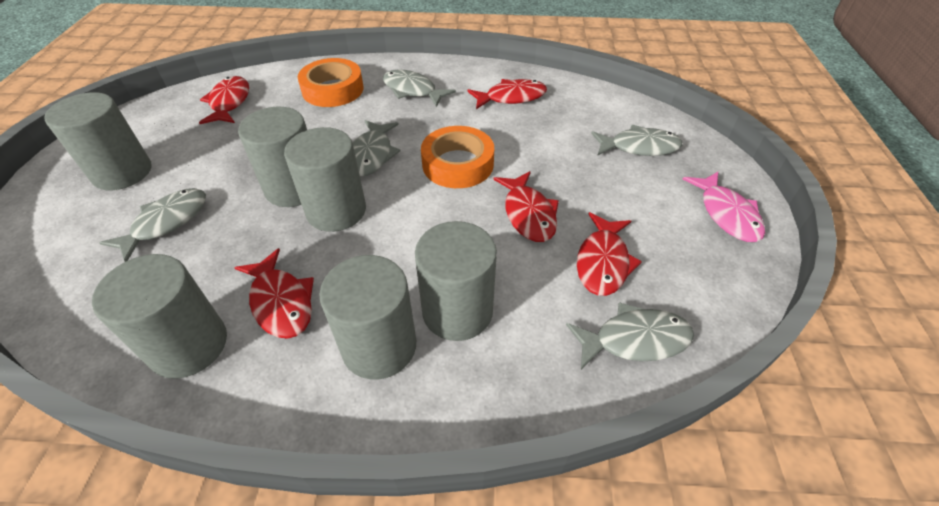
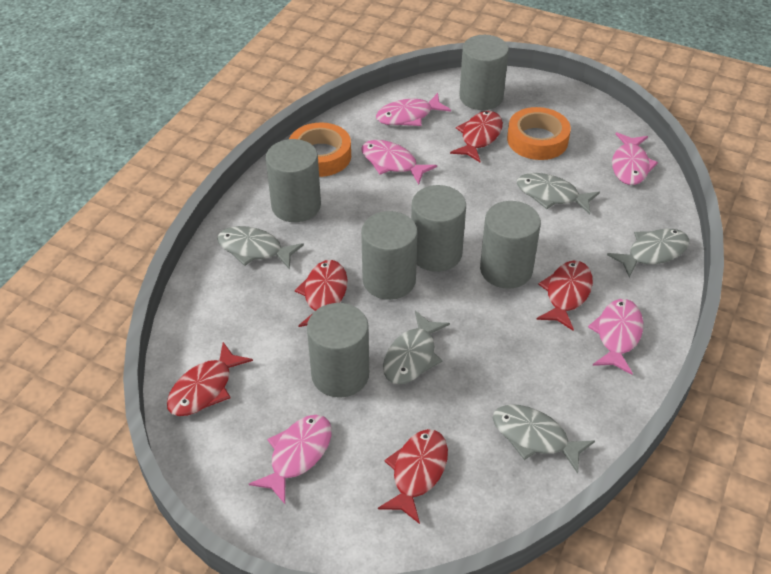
pink fish: 1 -> 5

